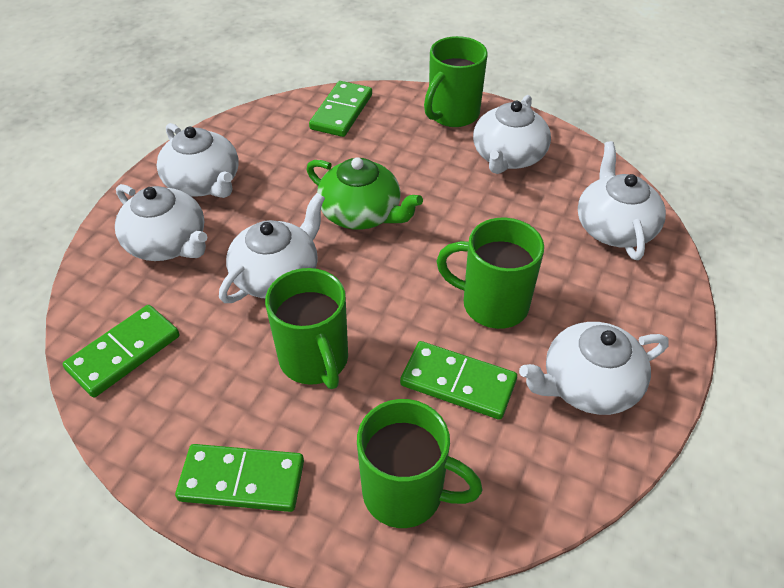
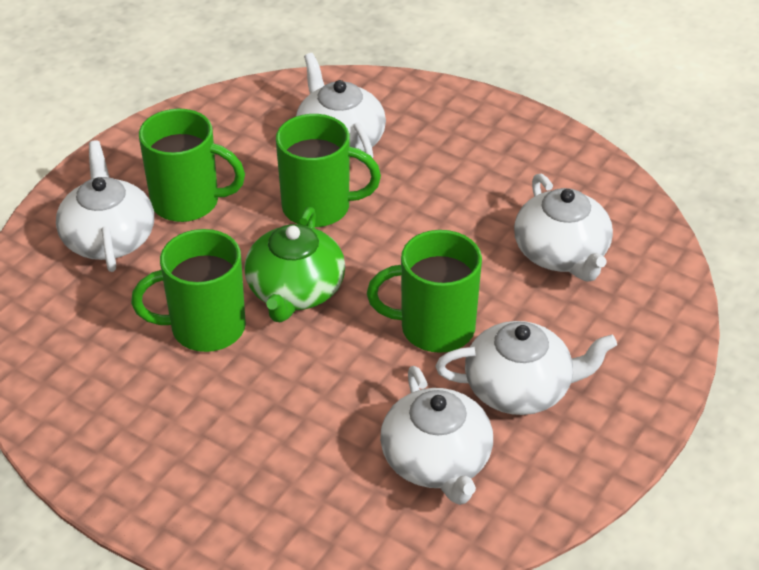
green domino: 4 -> 0
white teapot: 6 -> 5

